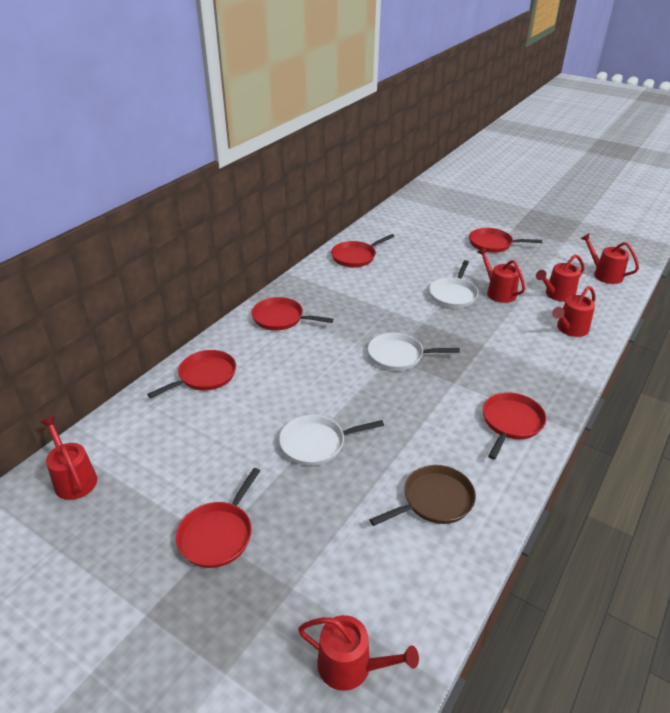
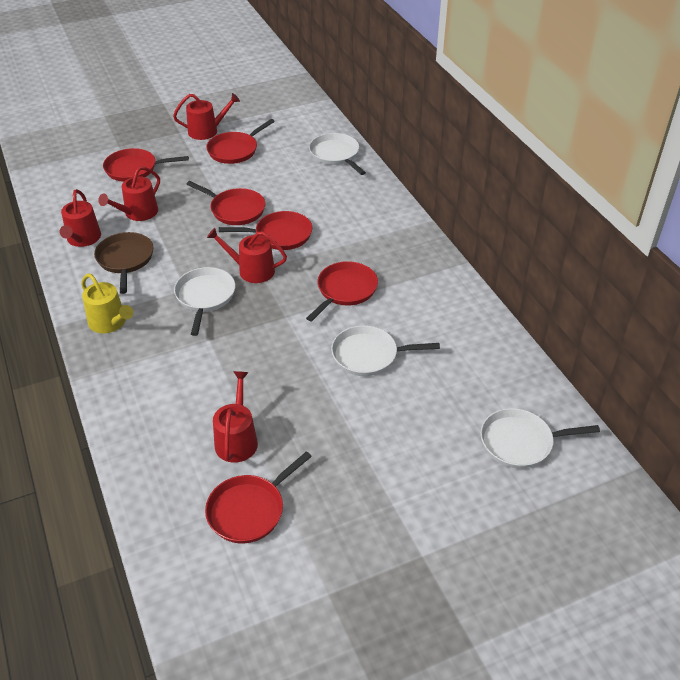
red watering can: 6 -> 5
white pan: 3 -> 4
yellow watering can: 0 -> 1

